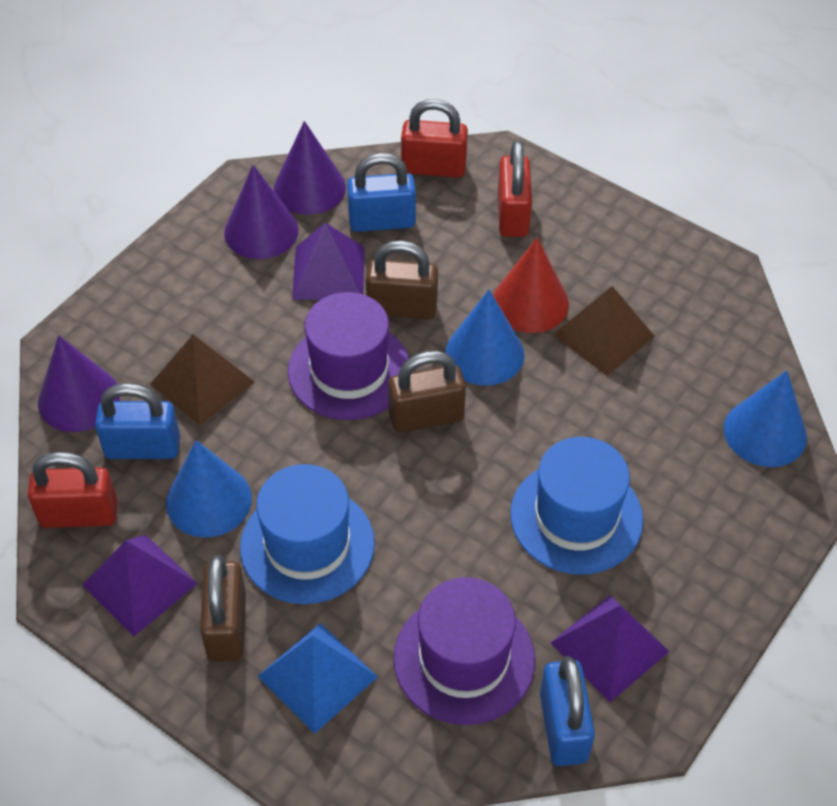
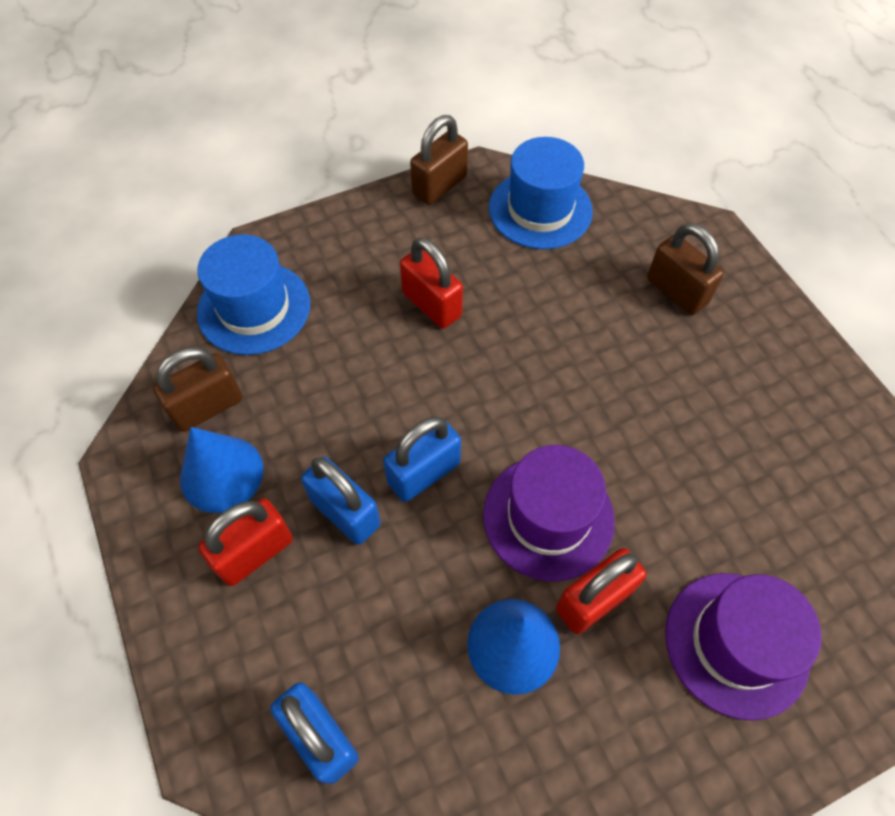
blue cone: 3 -> 2
blue pyramid: 1 -> 0
brown pyramid: 2 -> 0
purple cone: 3 -> 0
purple pyramid: 3 -> 0
red cone: 1 -> 0

